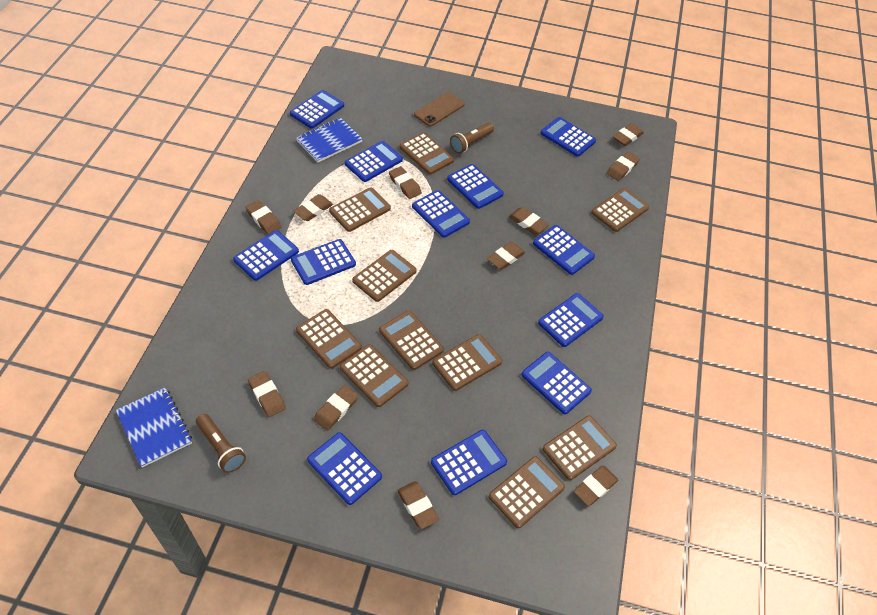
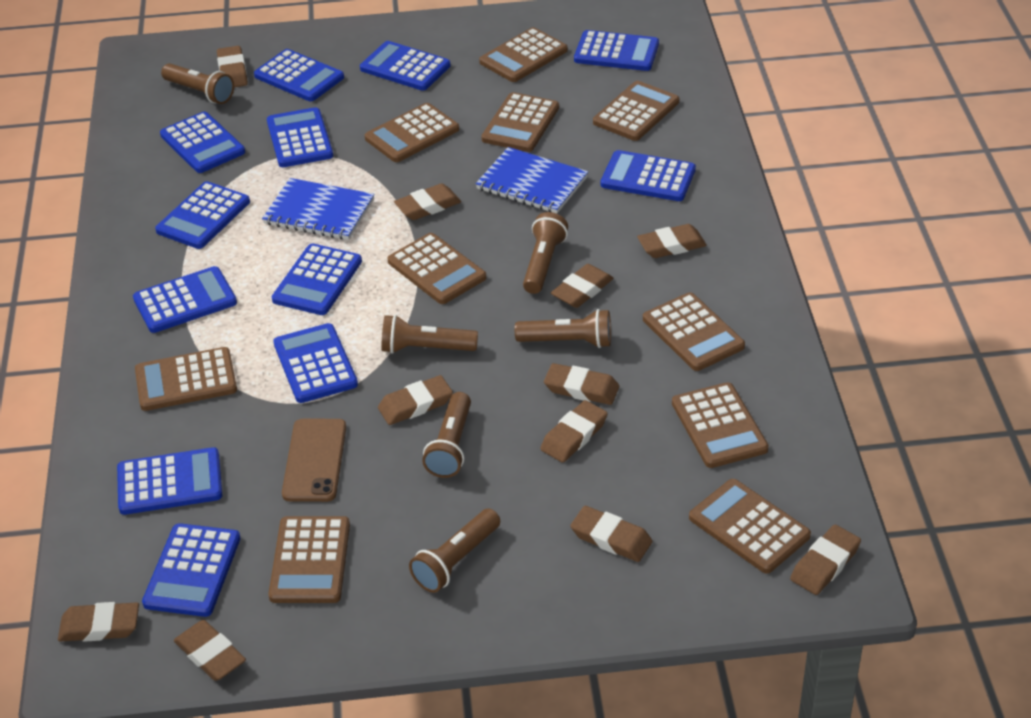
brown flashlight: 2 -> 6

